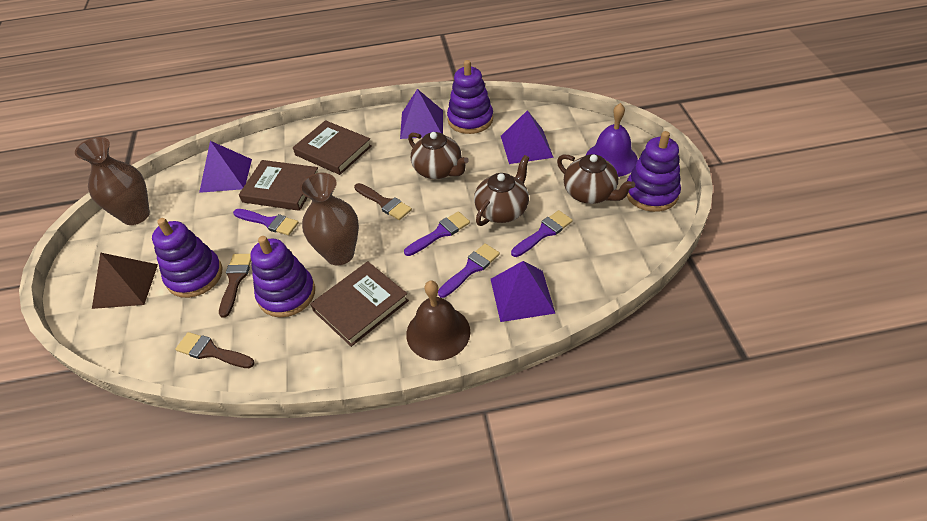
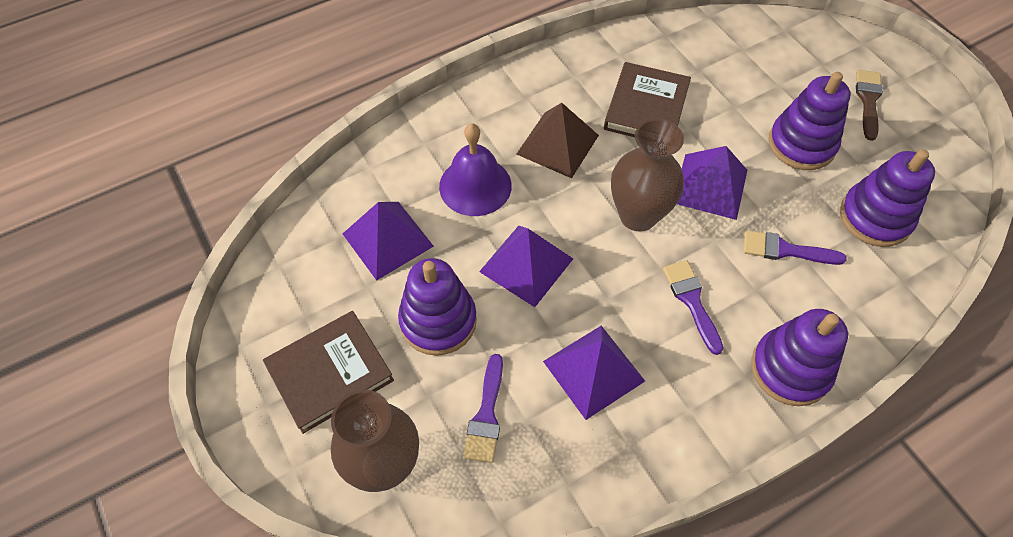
brown bell: 1 -> 0
brown book: 3 -> 2
brown brush: 3 -> 1
brown teapot: 3 -> 0
purple brush: 4 -> 3

